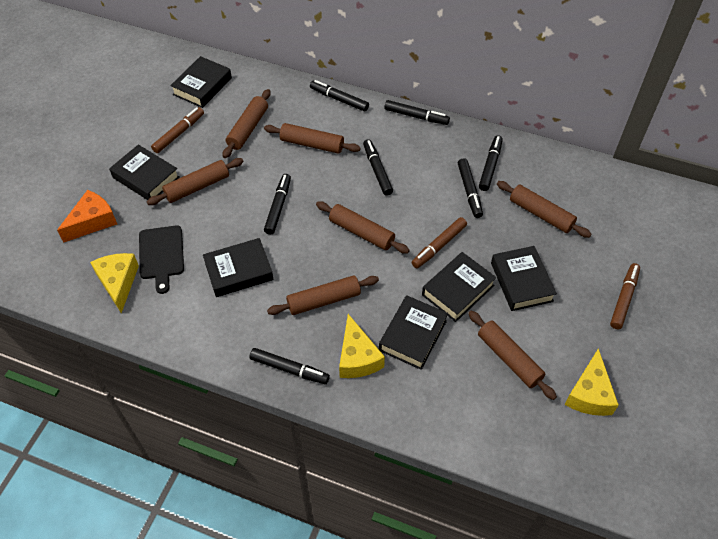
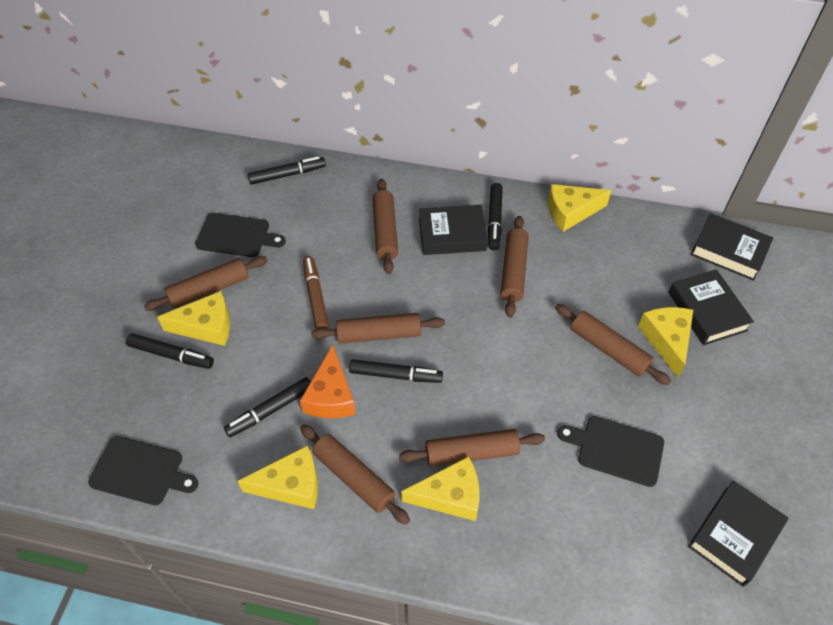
black book: 6 -> 4
black cutting board: 1 -> 3
black marker: 7 -> 5
brown marker: 3 -> 1
yellow cheese: 3 -> 5

